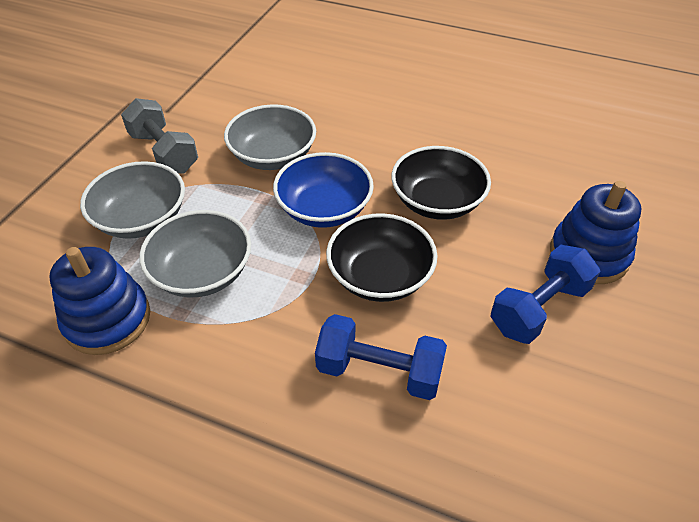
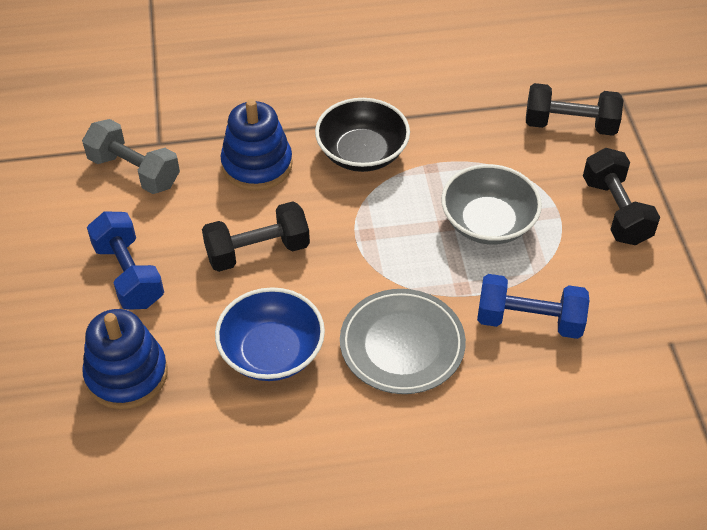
black bowl: 2 -> 1
black dumbbell: 0 -> 3
grey bowl: 3 -> 1
grey plate: 0 -> 1

